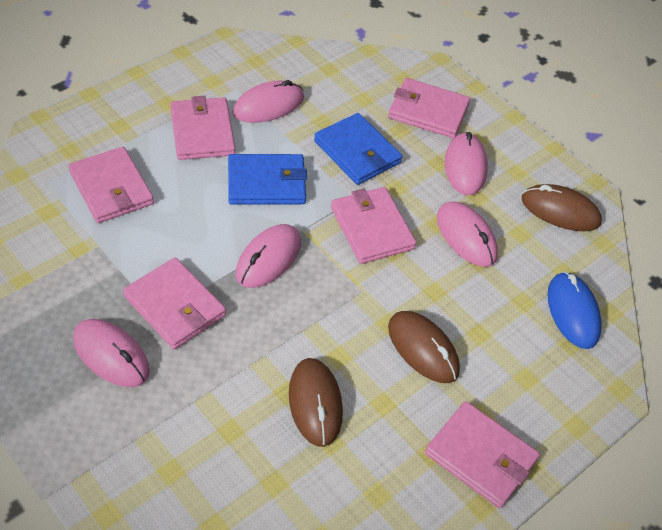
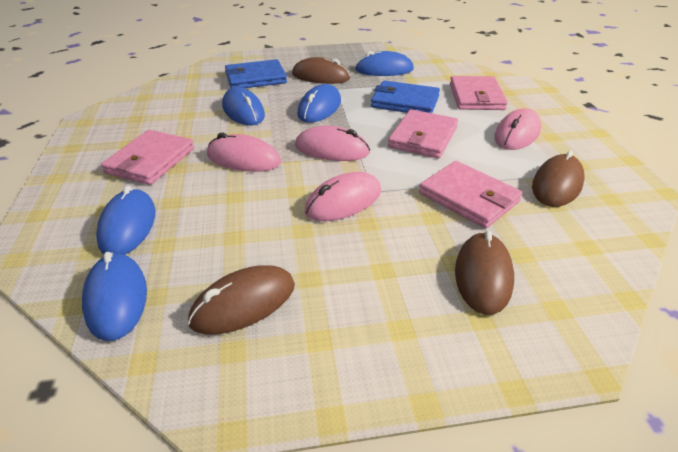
blue mouse: 1 -> 5
brown mouse: 3 -> 4
pink mouse: 5 -> 4
pink wallet: 6 -> 4

